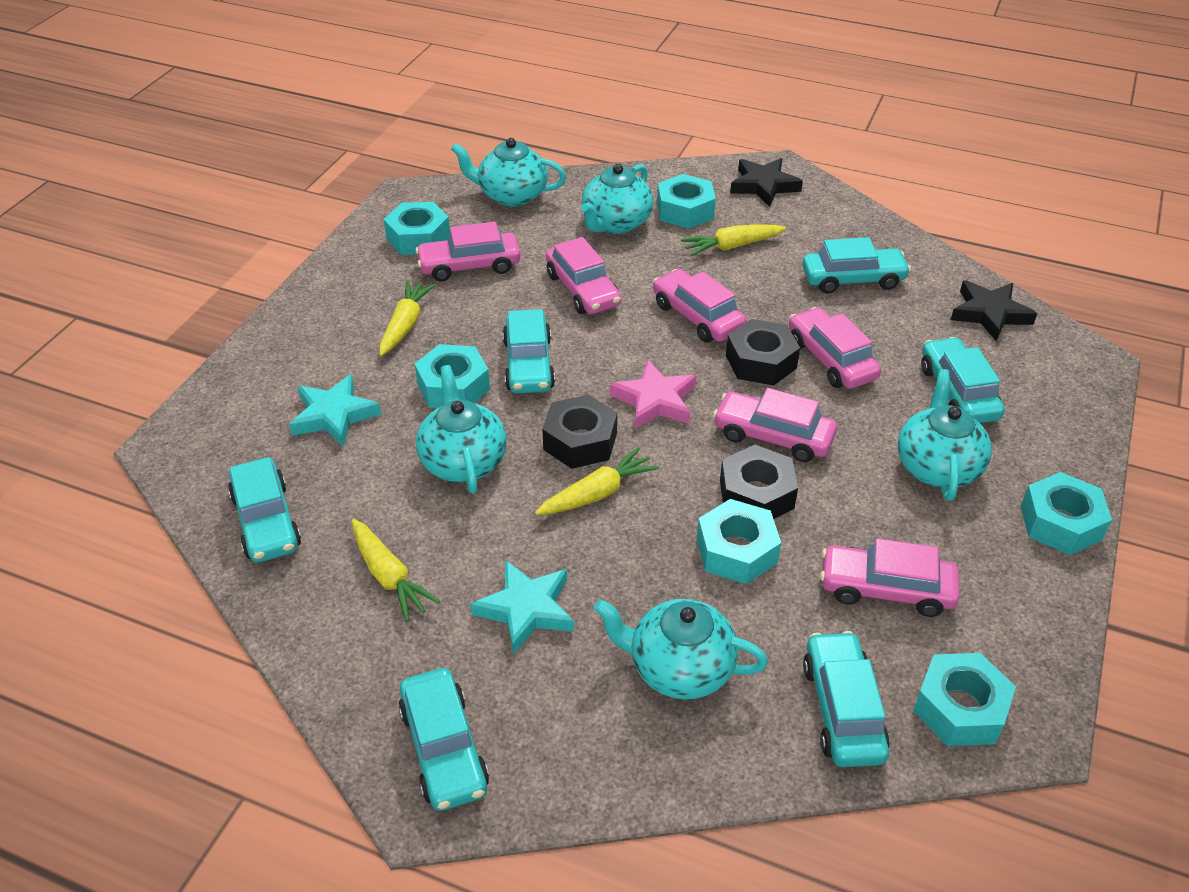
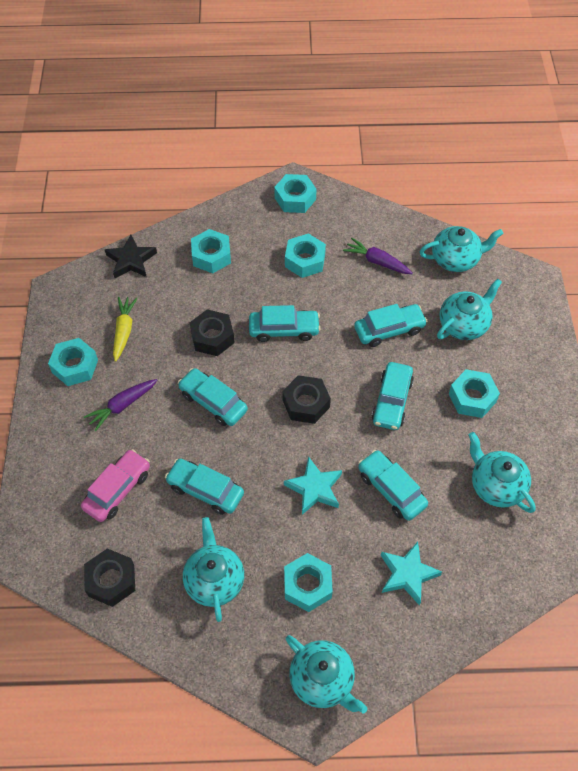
black star: 2 -> 1
pink car: 6 -> 1
pink star: 1 -> 0
purple carrot: 0 -> 2
yellow carrot: 4 -> 1

